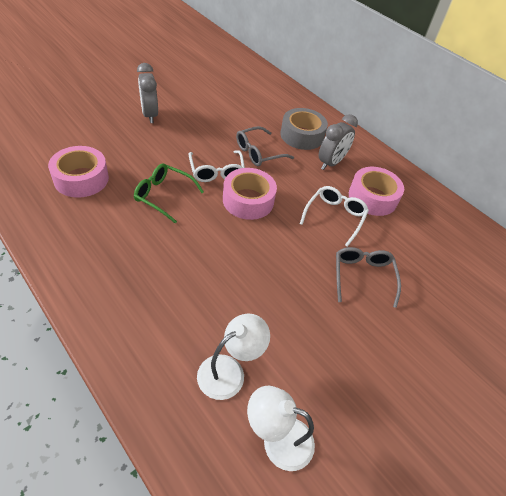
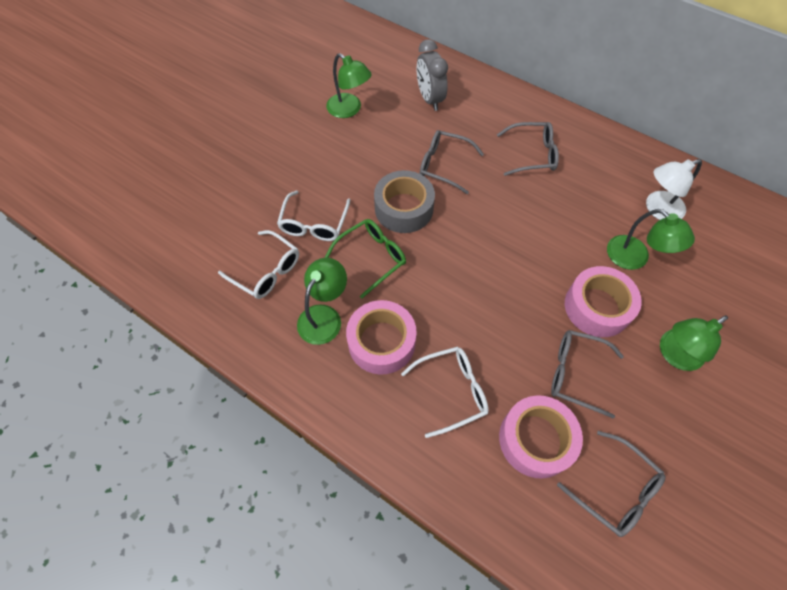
green lamp: 0 -> 4
grey clock: 2 -> 1
grey glasses: 2 -> 4
white glasses: 2 -> 3
white lamp: 2 -> 1

